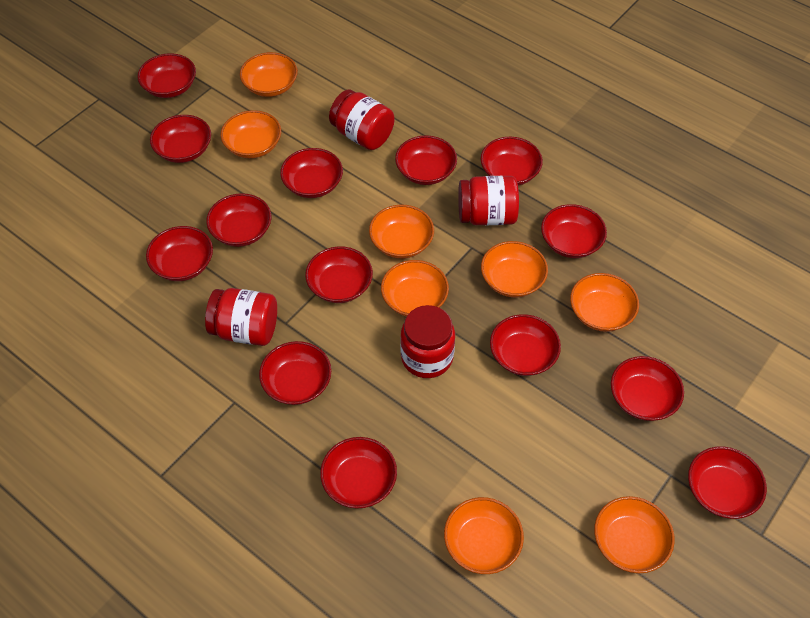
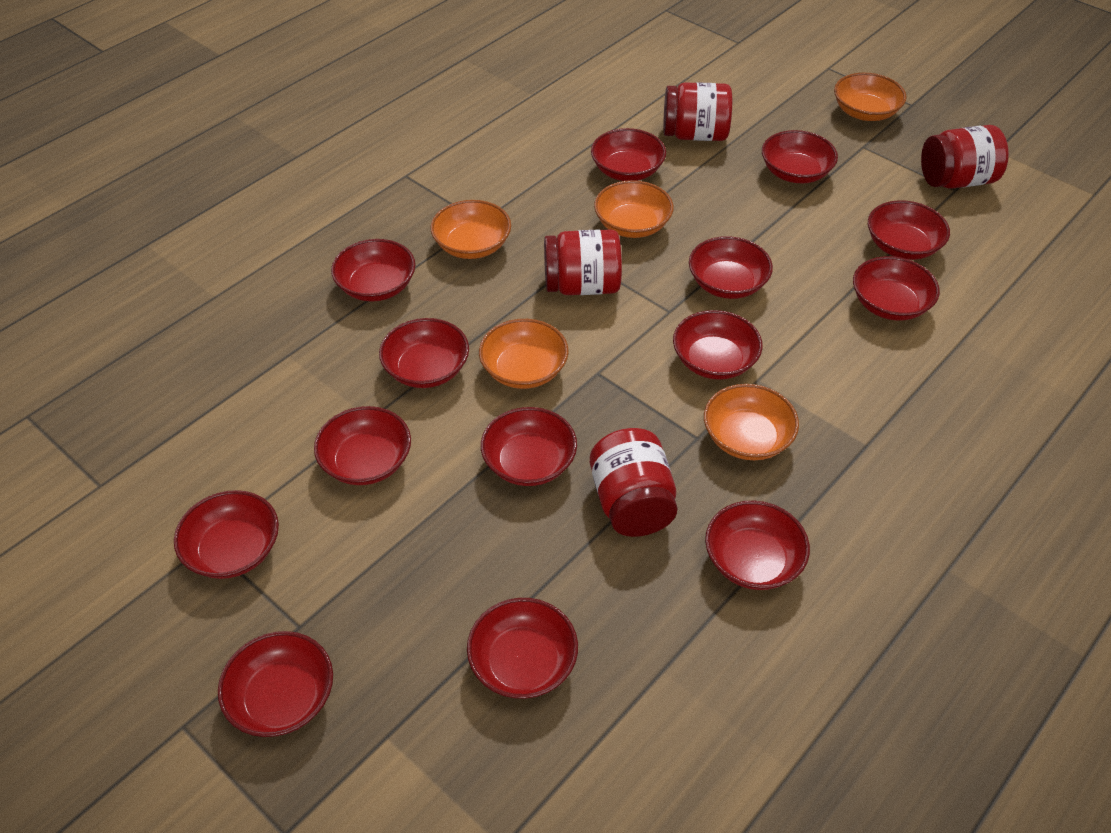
orange bowl: 8 -> 5

